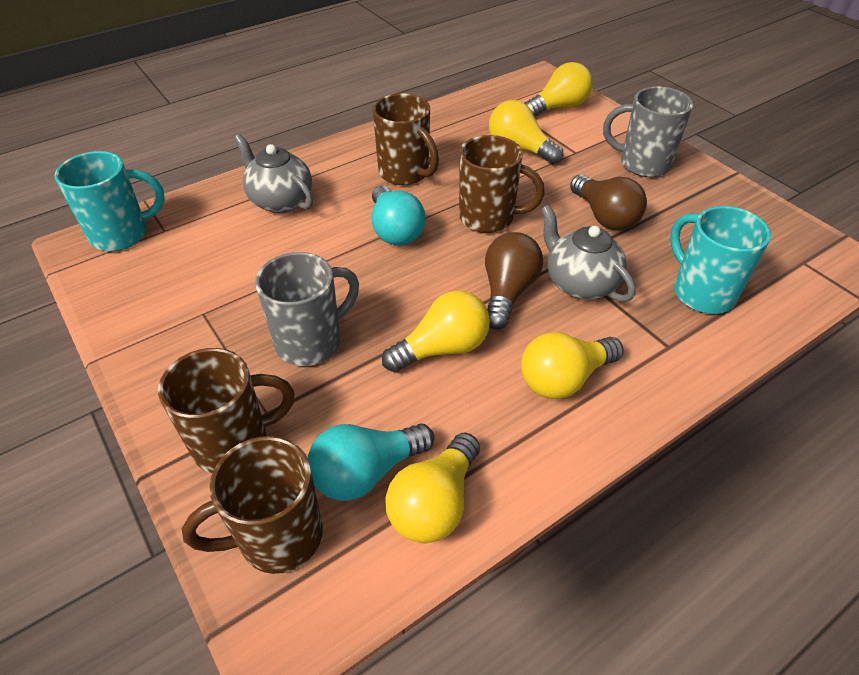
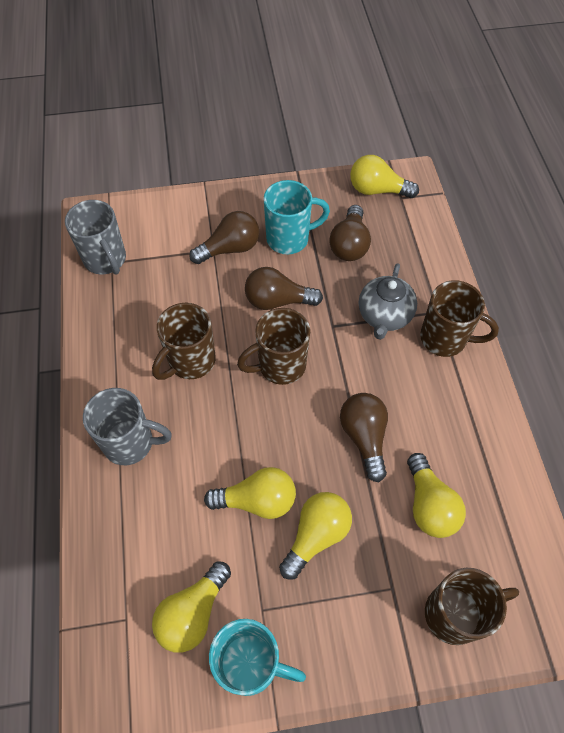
brown light bulb: 2 -> 4
grey teapot: 2 -> 1
turquoise light bulb: 2 -> 0

